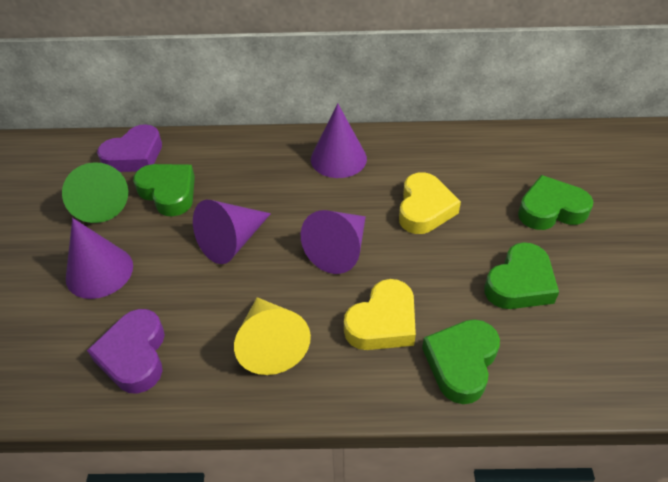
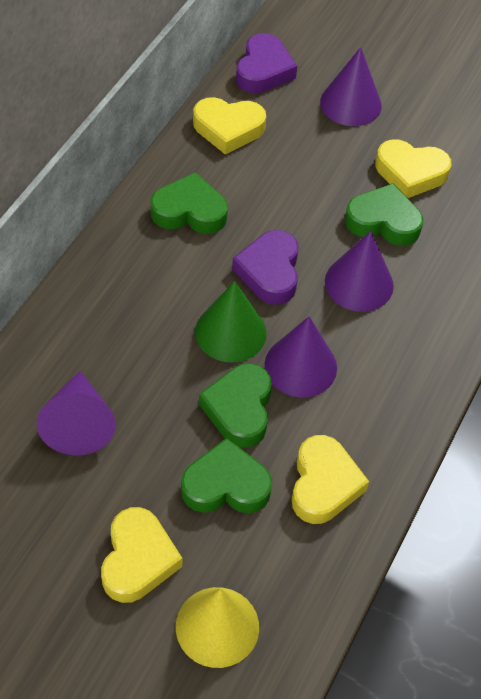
yellow heart: 2 -> 4

